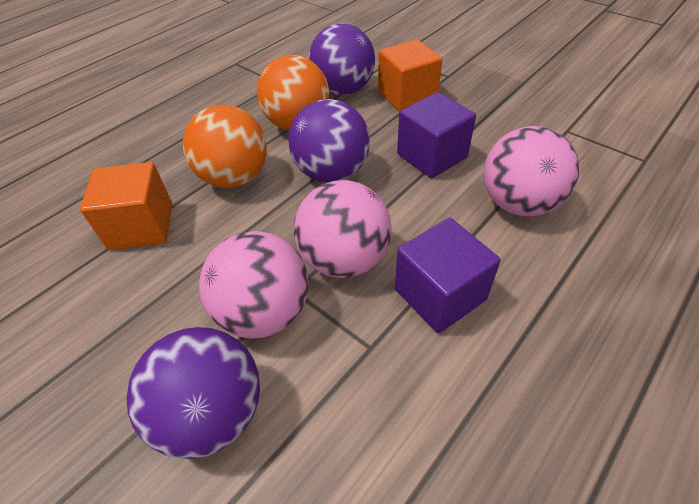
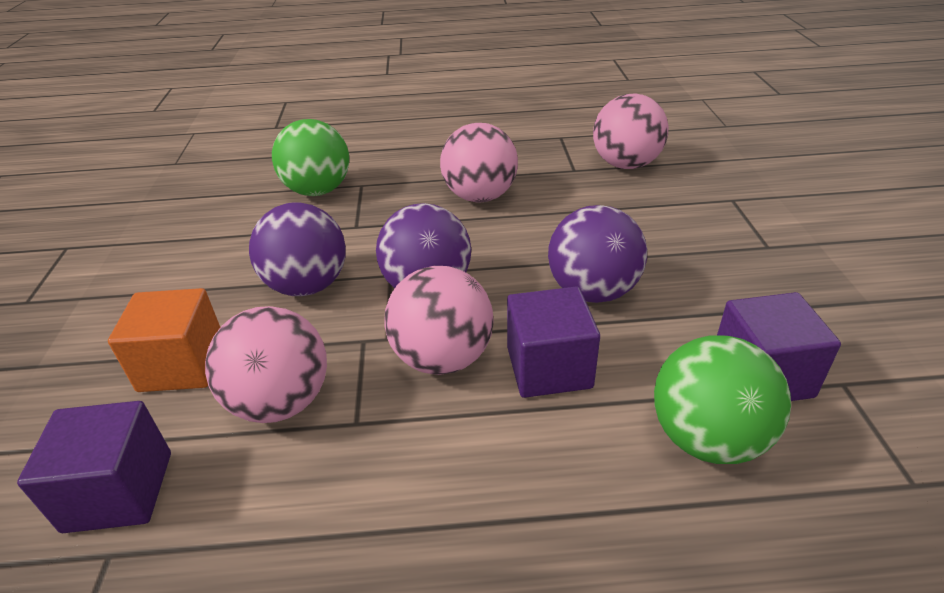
green ball: 0 -> 2
orange ball: 2 -> 0
orange cube: 2 -> 1
pink ball: 3 -> 4
purple cube: 2 -> 3

